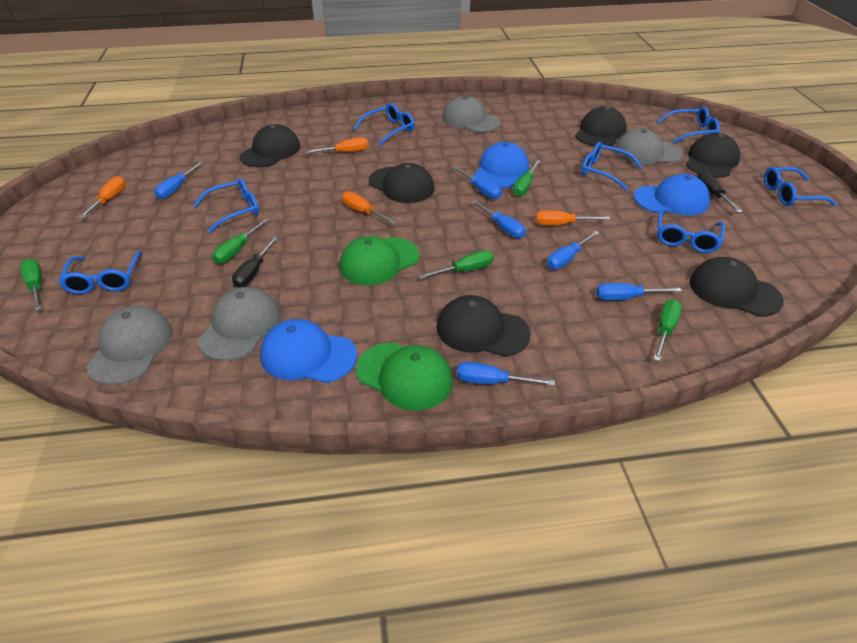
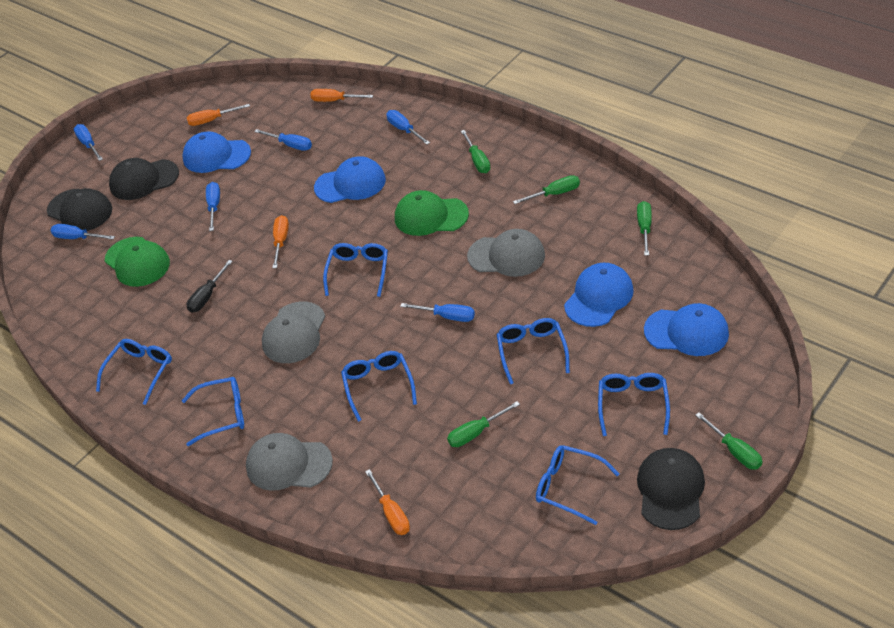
black cap: 6 -> 3
black screwdriver: 2 -> 1
blue cap: 3 -> 4
grey cap: 4 -> 3

